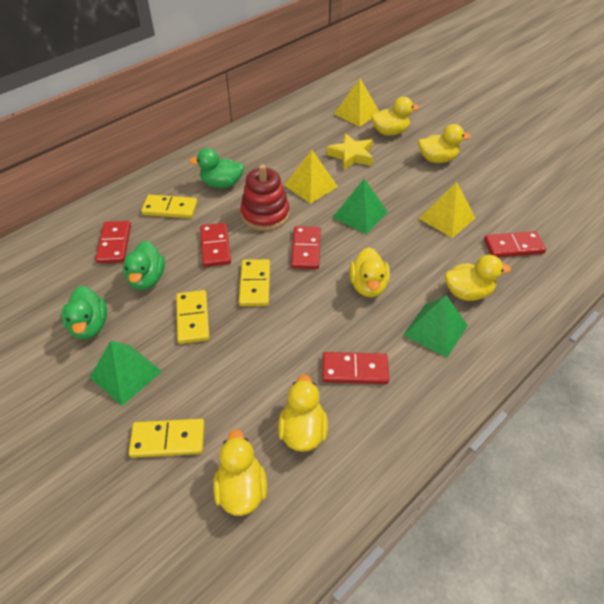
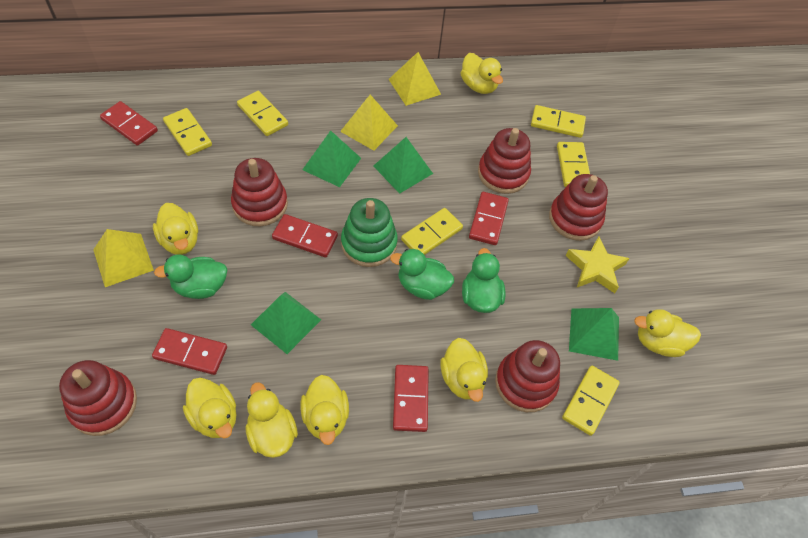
green pyramid: 3 -> 4
green stacking toy: 0 -> 1
red stacking toy: 1 -> 5
yellow domino: 4 -> 6
yellow duck: 6 -> 7

